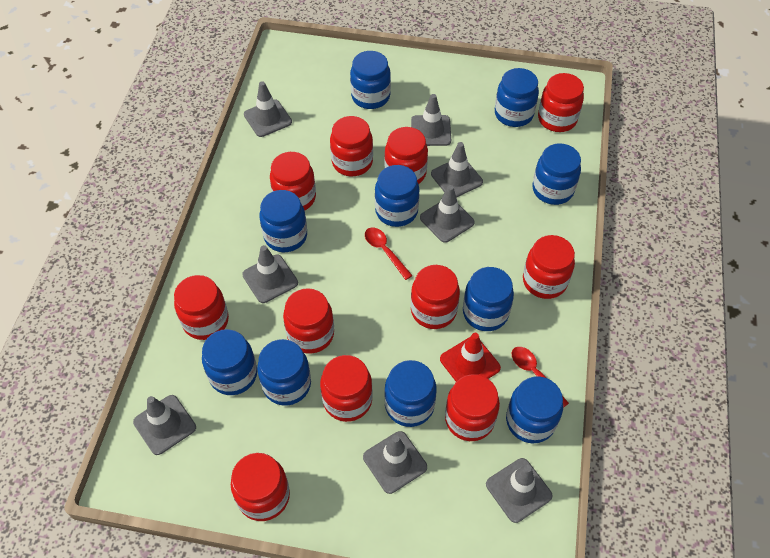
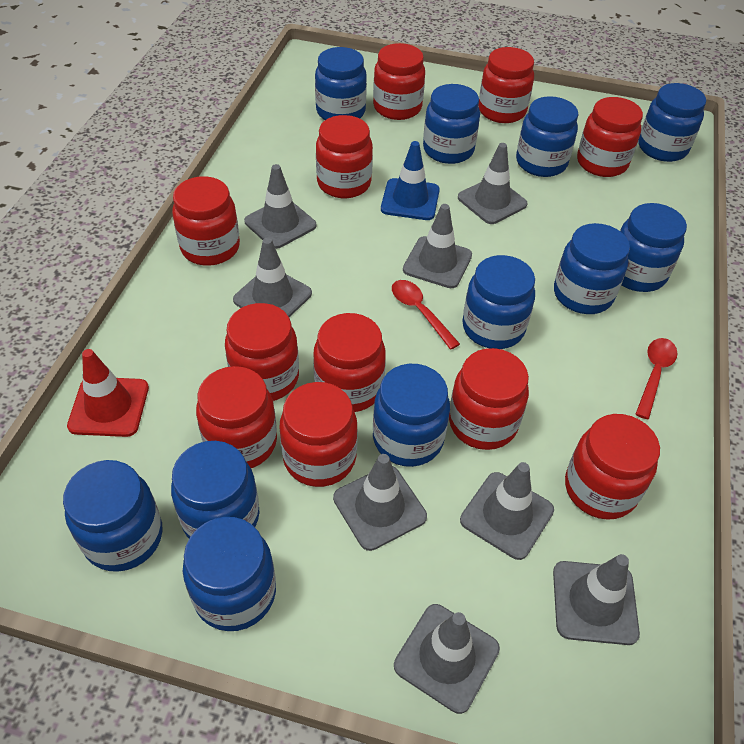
blue jar: 10 -> 11
blue traffic cone: 0 -> 1

